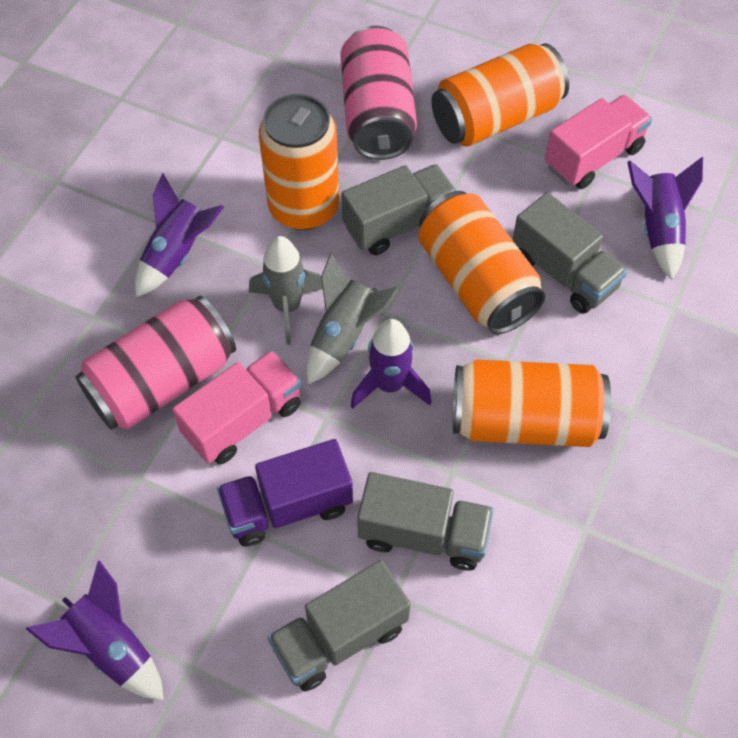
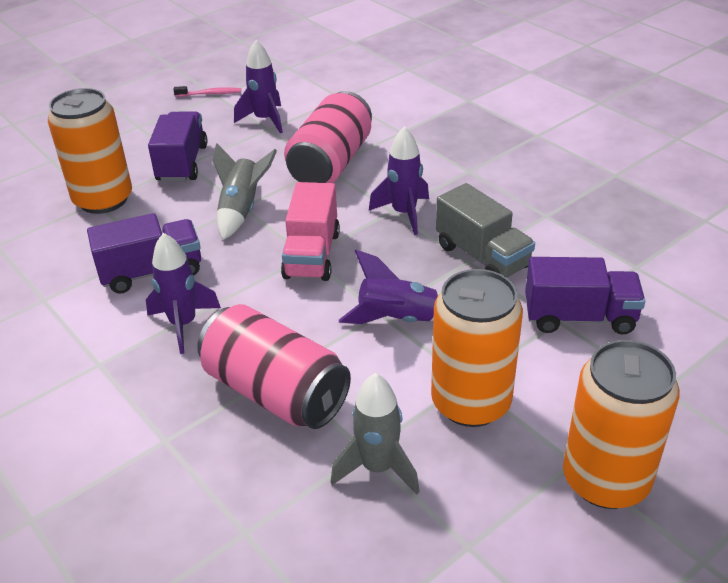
grey truck: 4 -> 1
orange can: 4 -> 3
pink toothbrush: 0 -> 1
pink truck: 2 -> 1
purple truck: 1 -> 3

